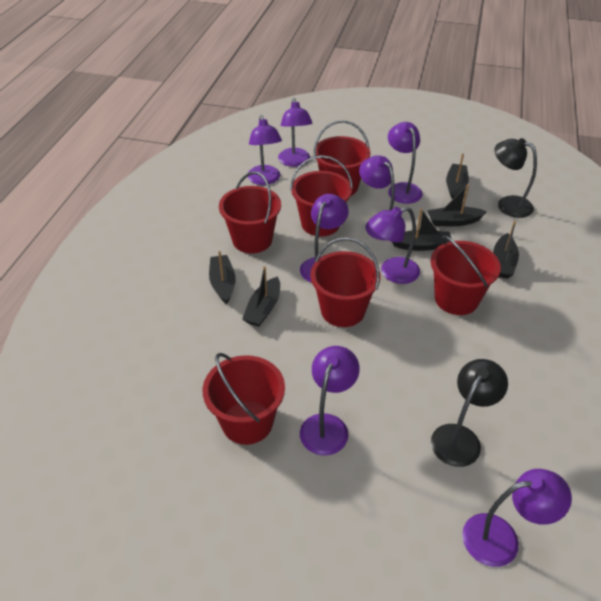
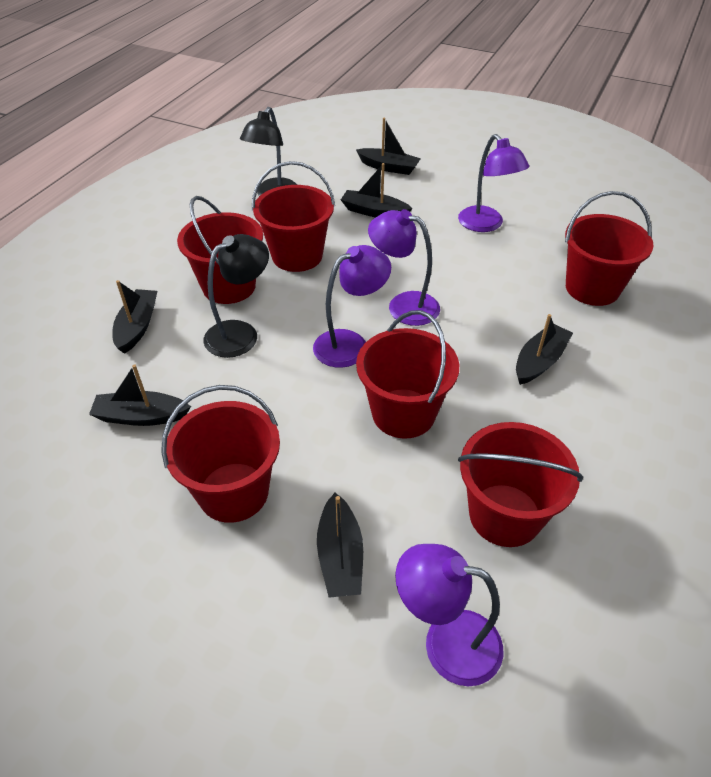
purple lamp: 8 -> 4

